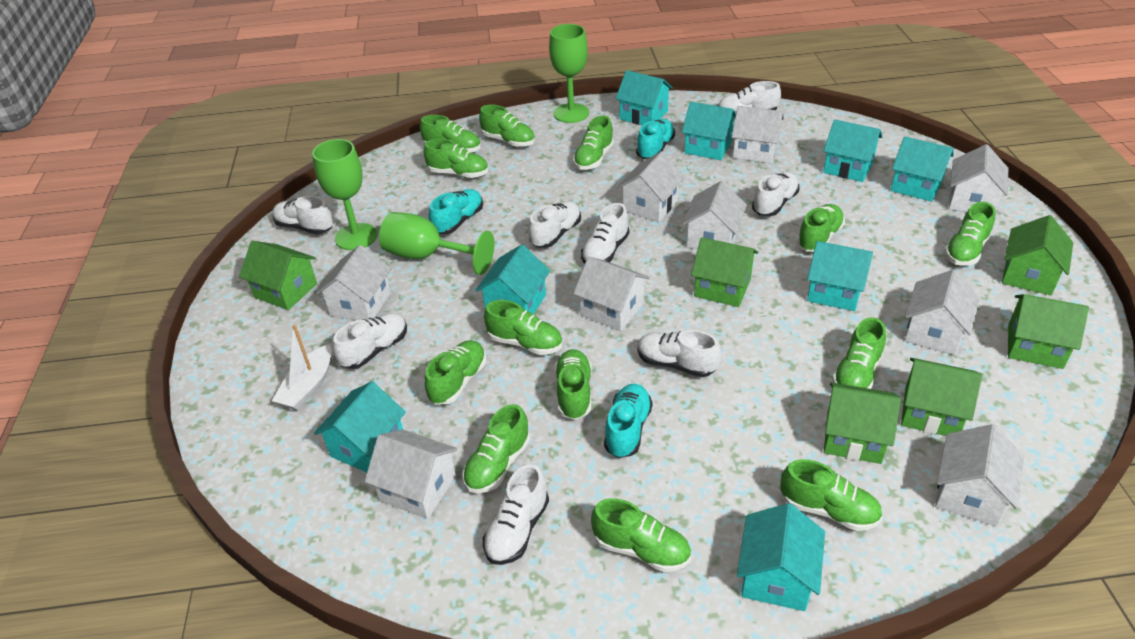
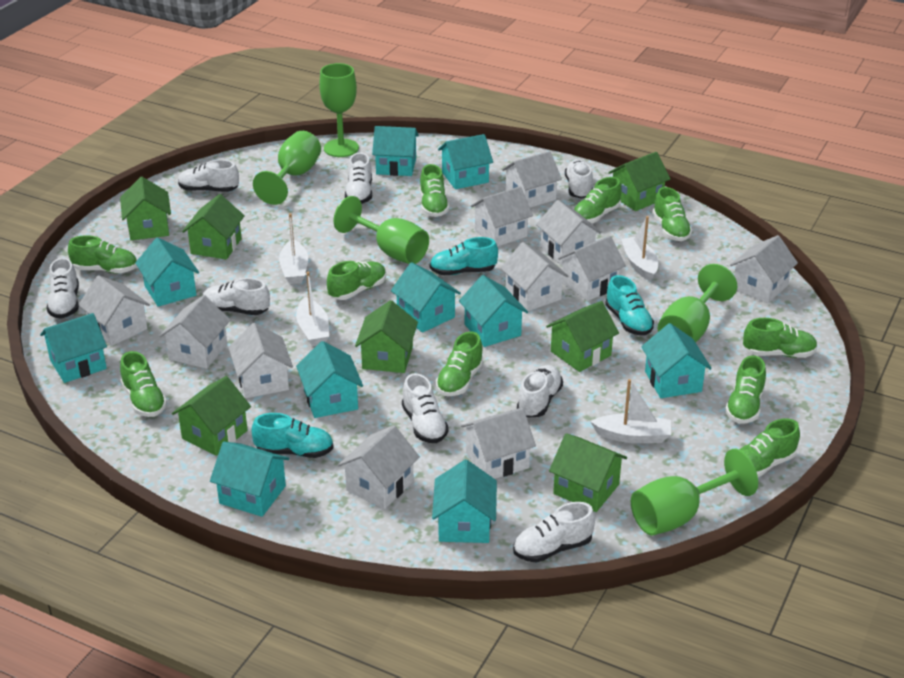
green goblet: 3 -> 5
green house: 6 -> 7
green shoe: 13 -> 10
turquoise house: 8 -> 10
white boat: 1 -> 4
white house: 9 -> 11

